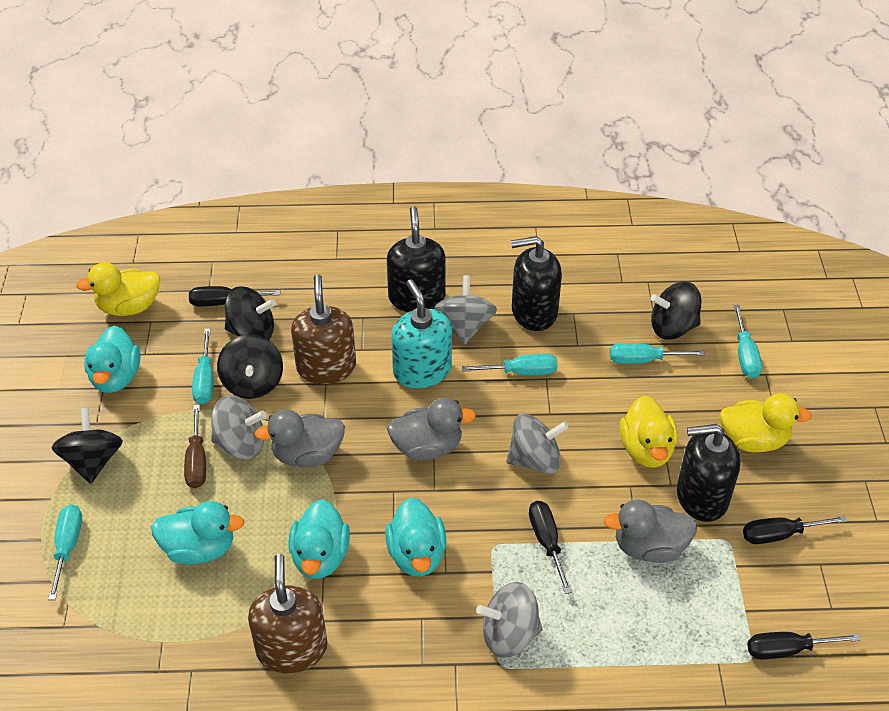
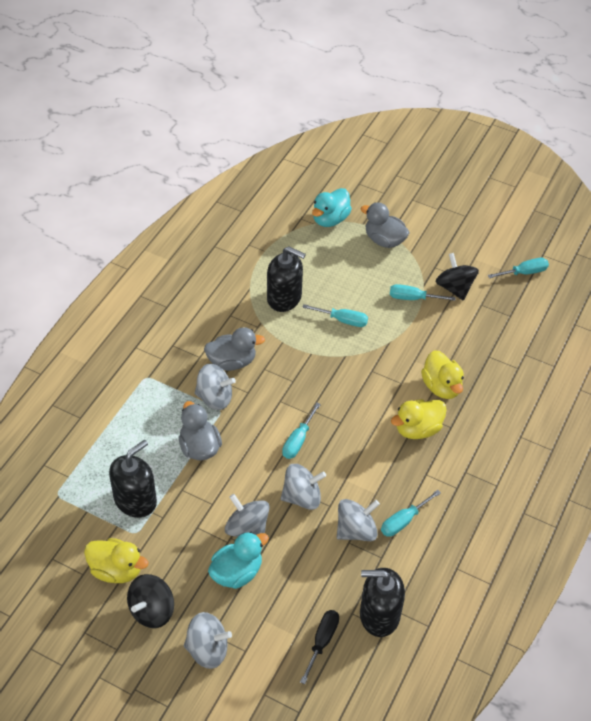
black screwdriver: 4 -> 1
black spinning top: 4 -> 2
brown screwdriver: 1 -> 0
brown soap dispenser: 2 -> 0
grey spinning top: 4 -> 5
turquoise duck: 4 -> 2
turquoise soap dispenser: 1 -> 0

